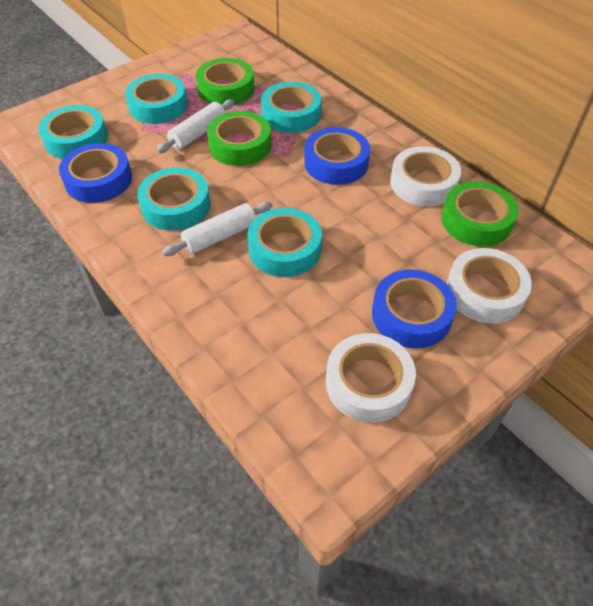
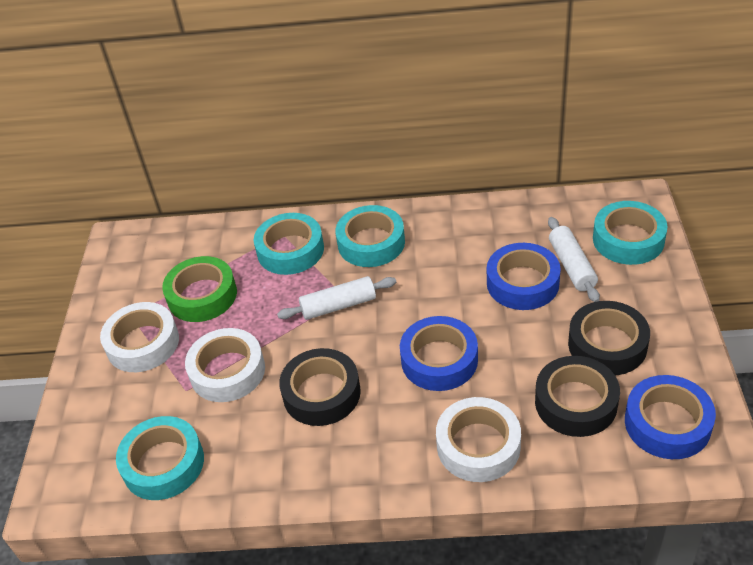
black tape: 0 -> 3
green tape: 3 -> 1
turquoise tape: 5 -> 4

